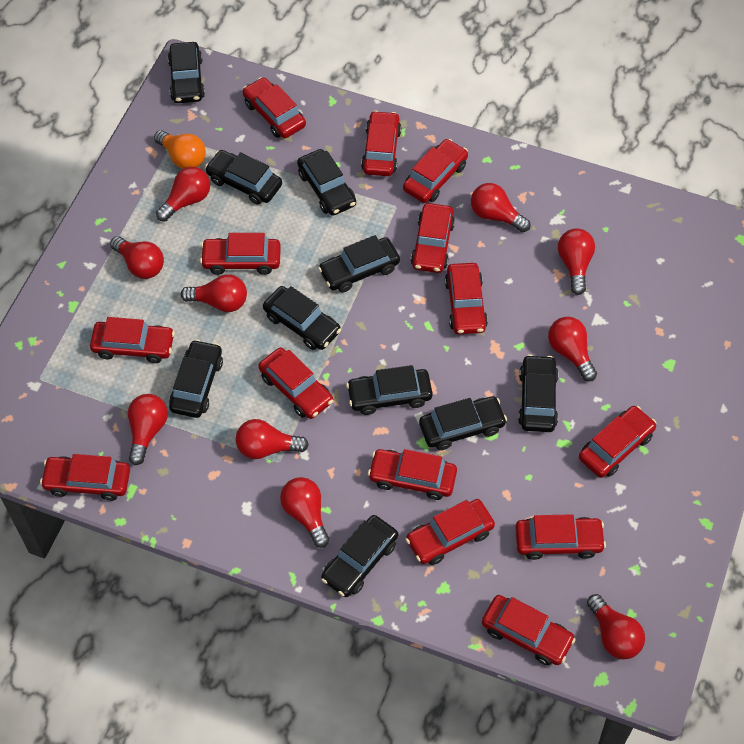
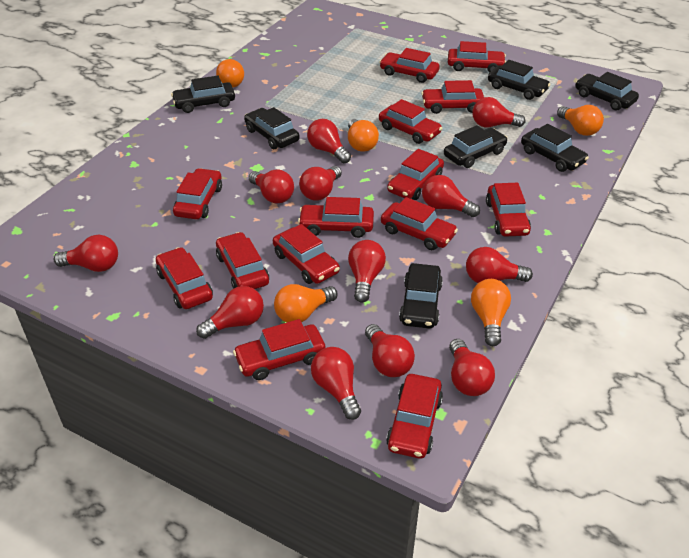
black car: 10 -> 7
orange light bulb: 1 -> 5
red light bulb: 10 -> 12

